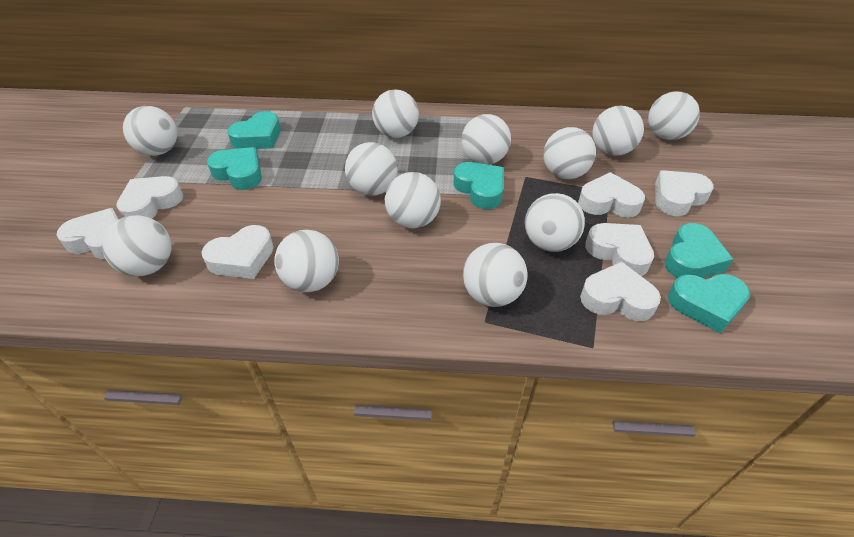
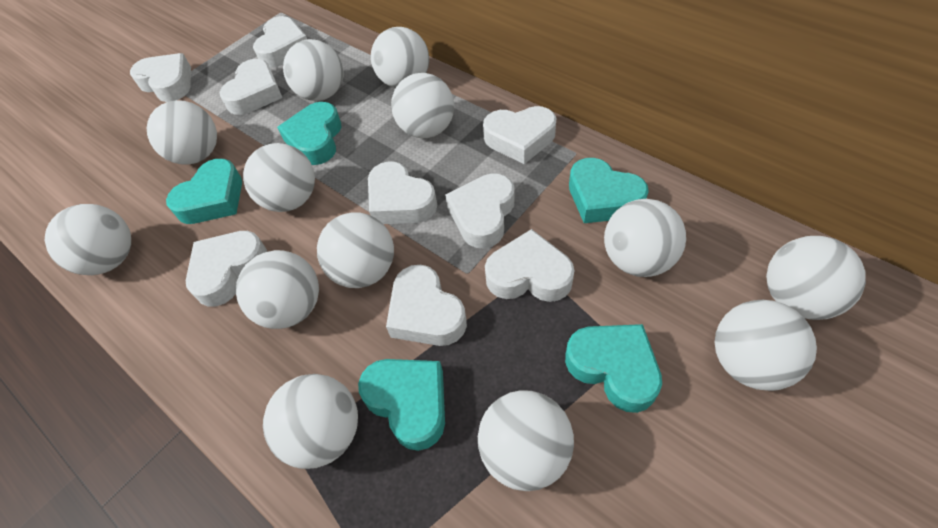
white ball: 12 -> 13
white heart: 7 -> 9

